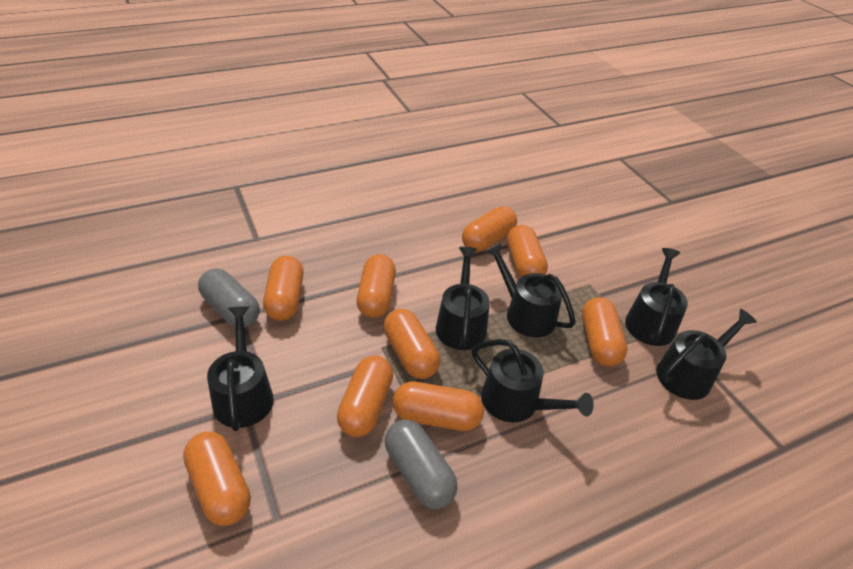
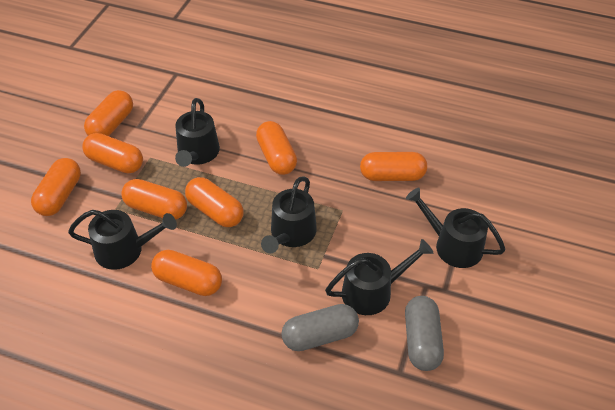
black watering can: 6 -> 5
orange capsule: 9 -> 8

